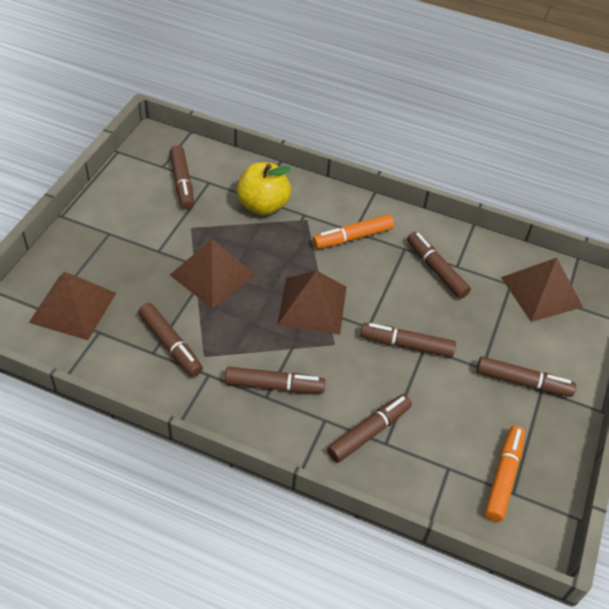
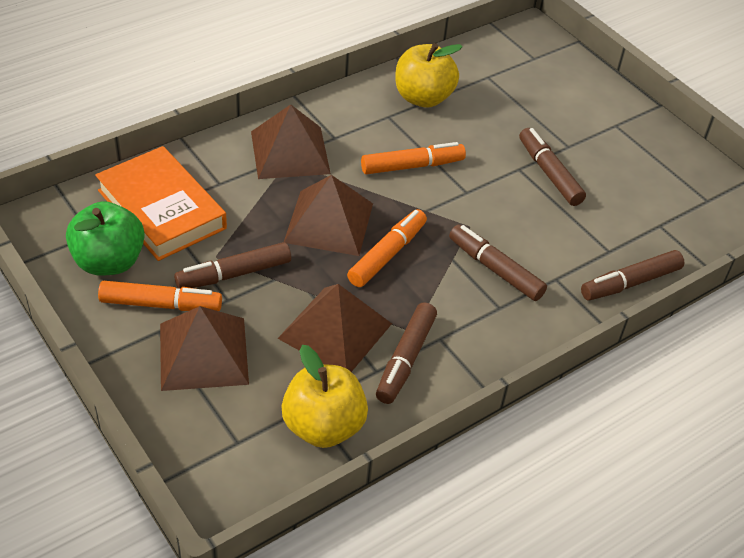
brown marker: 7 -> 5
green apple: 0 -> 1
orange book: 0 -> 1
orange marker: 2 -> 3
yellow apple: 1 -> 2

